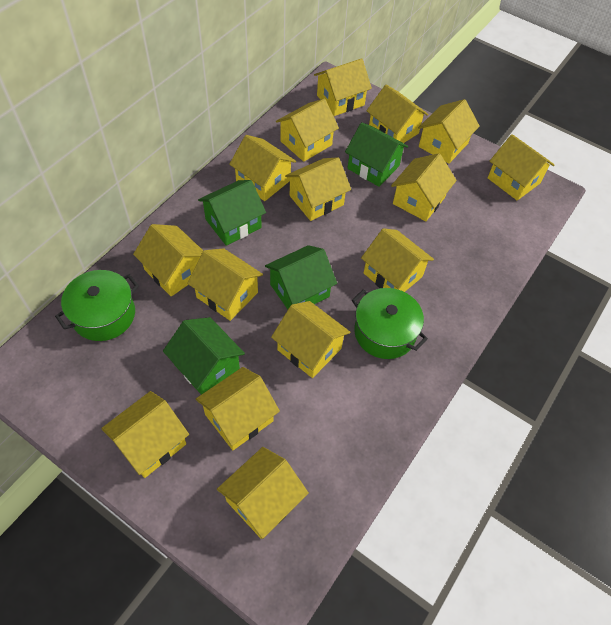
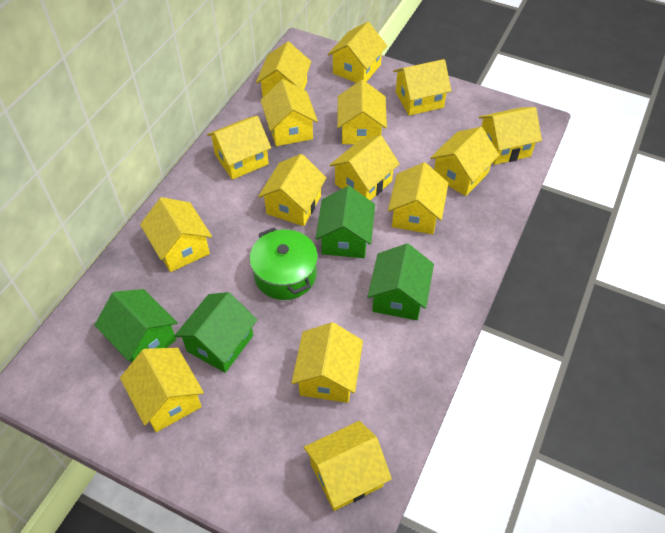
green pot: 2 -> 1

